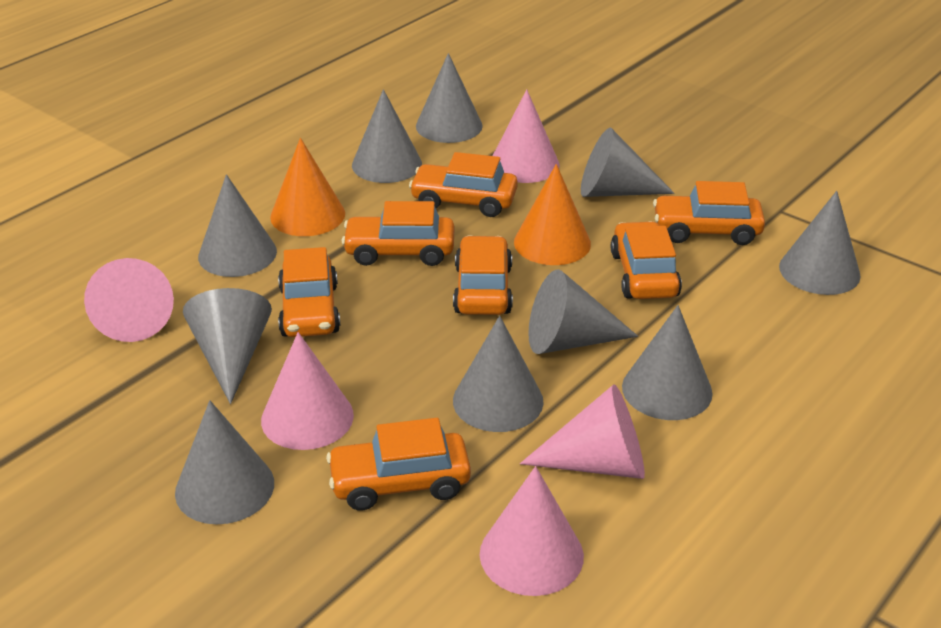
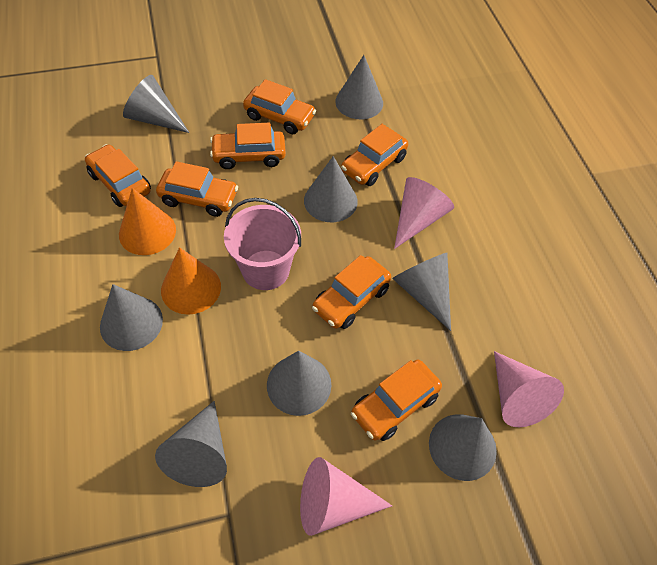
grey cone: 10 -> 8
pink bucket: 0 -> 1
pink cone: 5 -> 3

